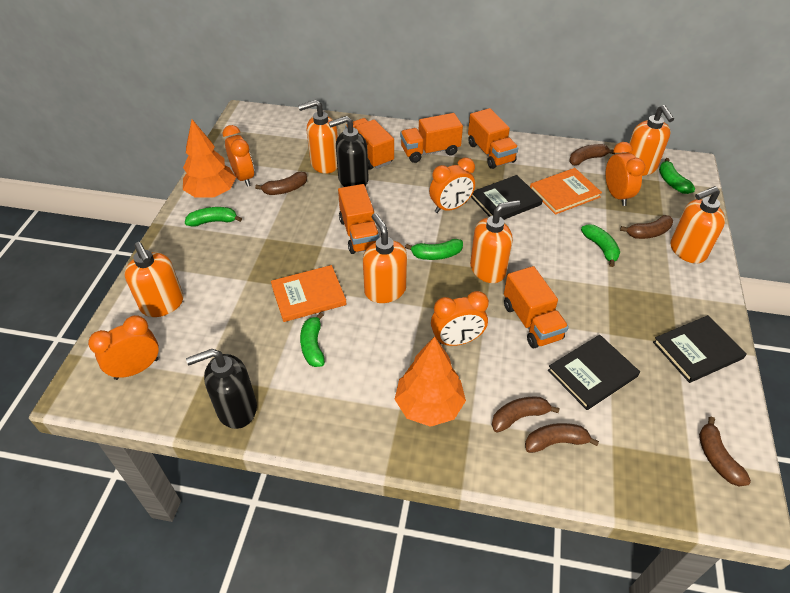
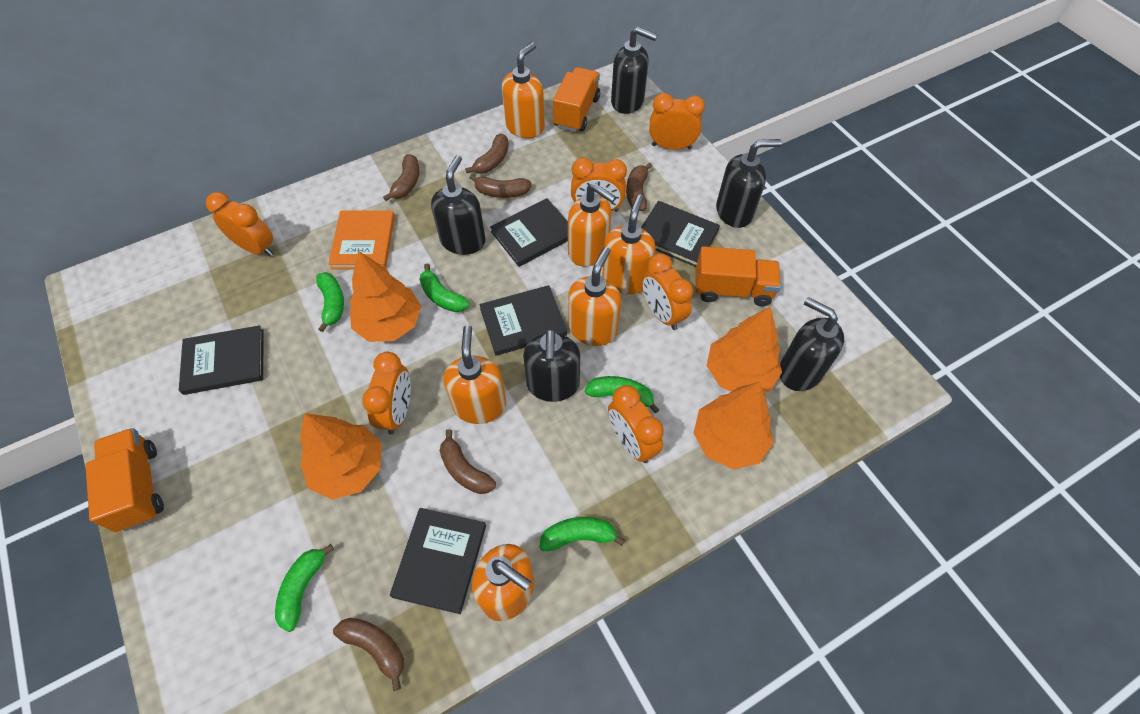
black book: 3 -> 5
black soap dispenser: 2 -> 5
orange book: 2 -> 1
orange clock: 5 -> 6
orange tree: 2 -> 4
orange truck: 5 -> 3

